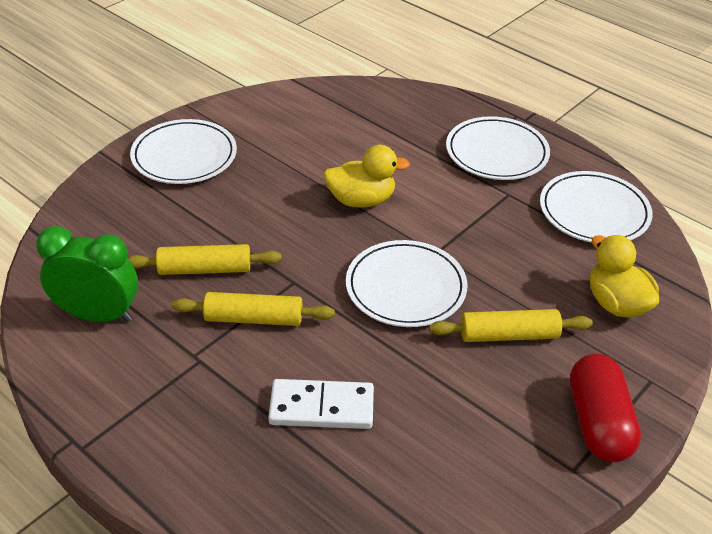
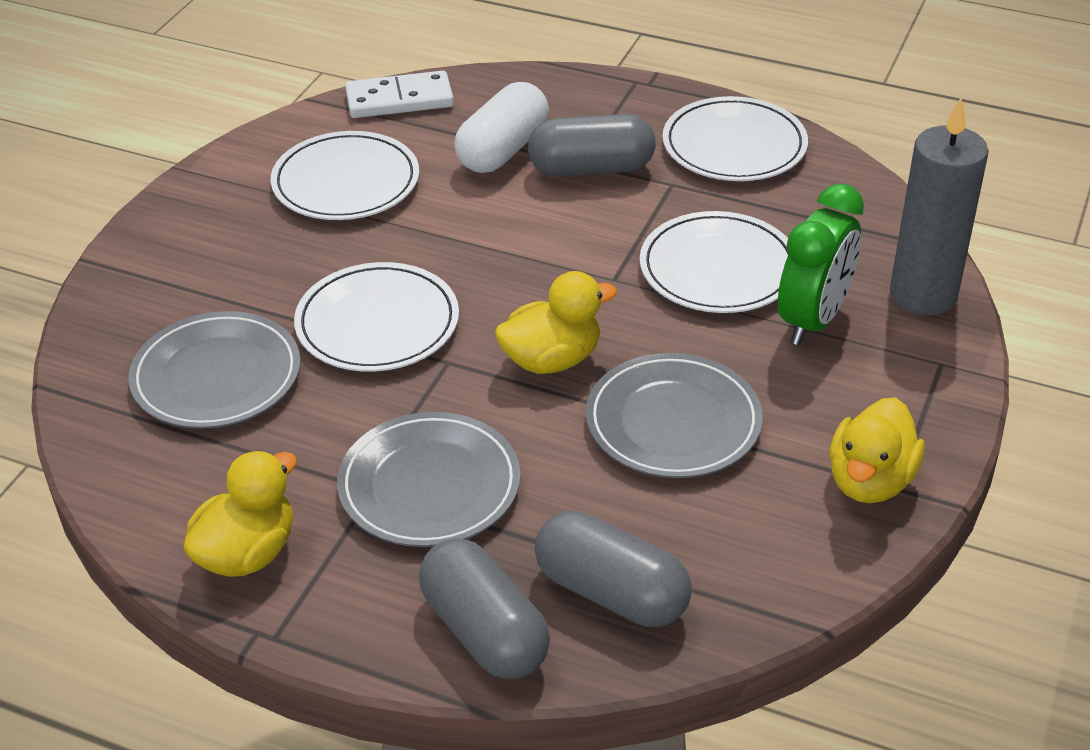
grey candle: 0 -> 1
grey capsule: 0 -> 3
grey plate: 0 -> 3
red capsule: 1 -> 0
white capsule: 0 -> 1
yellow duck: 2 -> 3
yellow rolling pin: 3 -> 0

